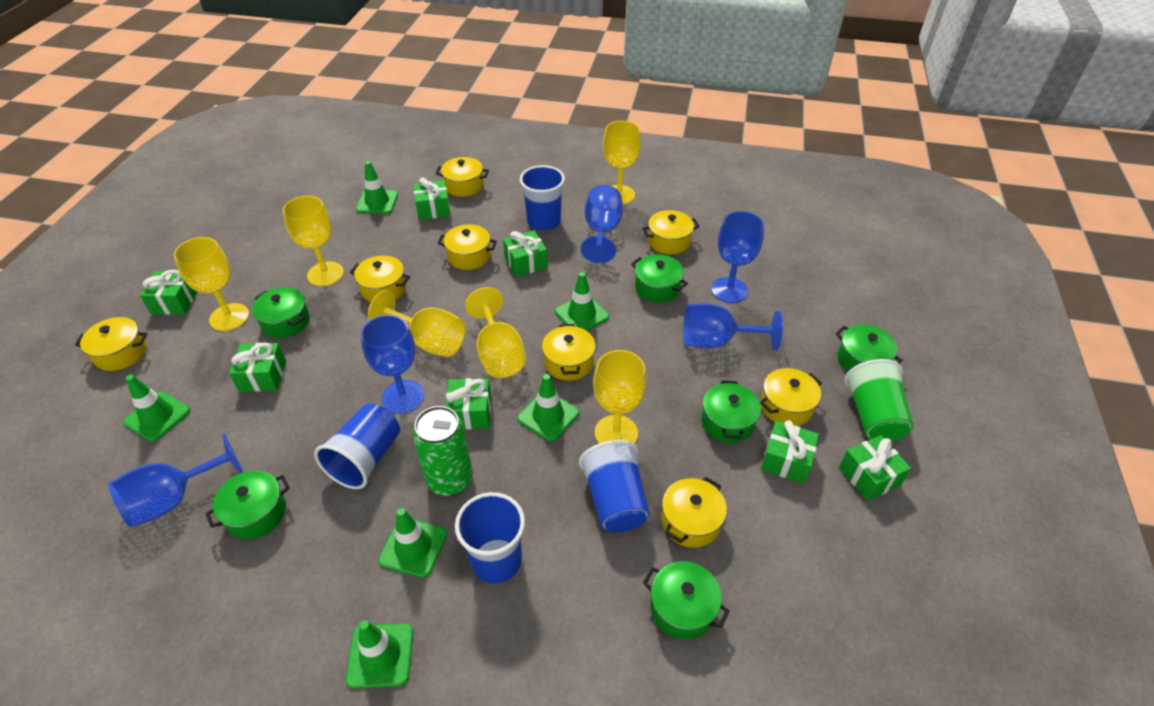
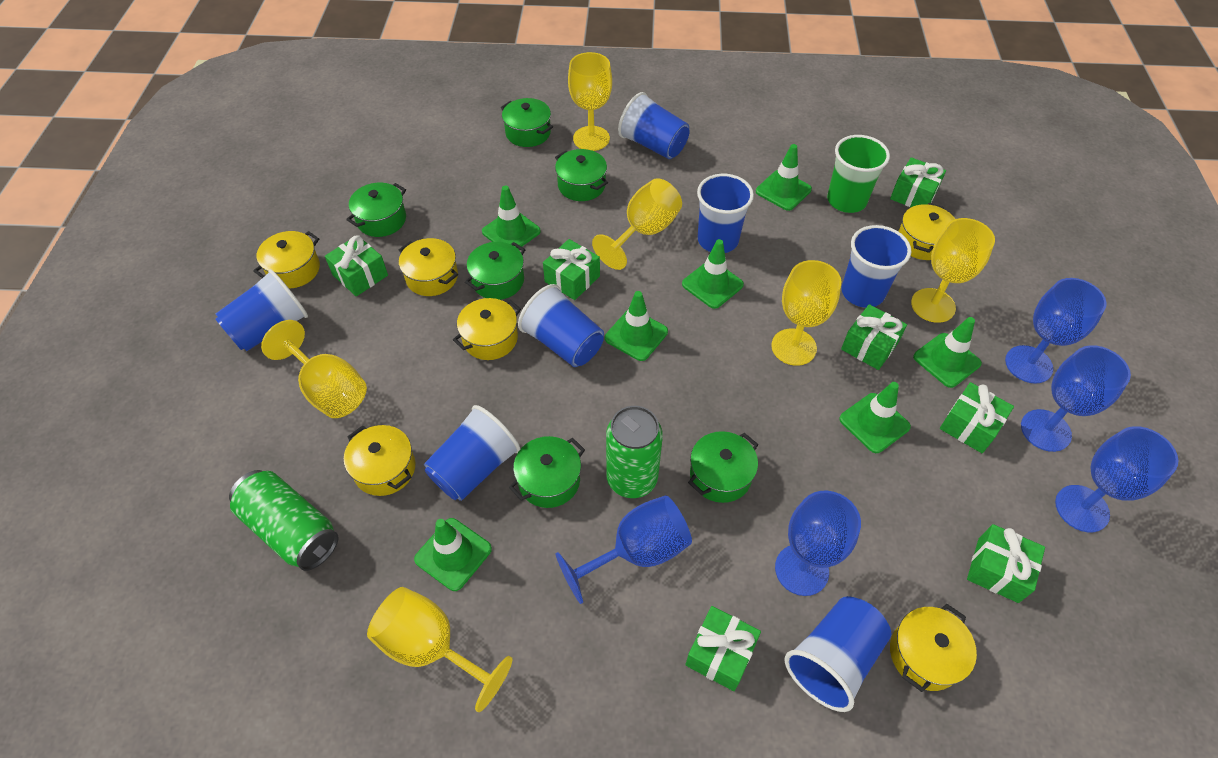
blue cup: 4 -> 7
green can: 1 -> 2
green traffic cone: 6 -> 7
yellow pot: 8 -> 6

